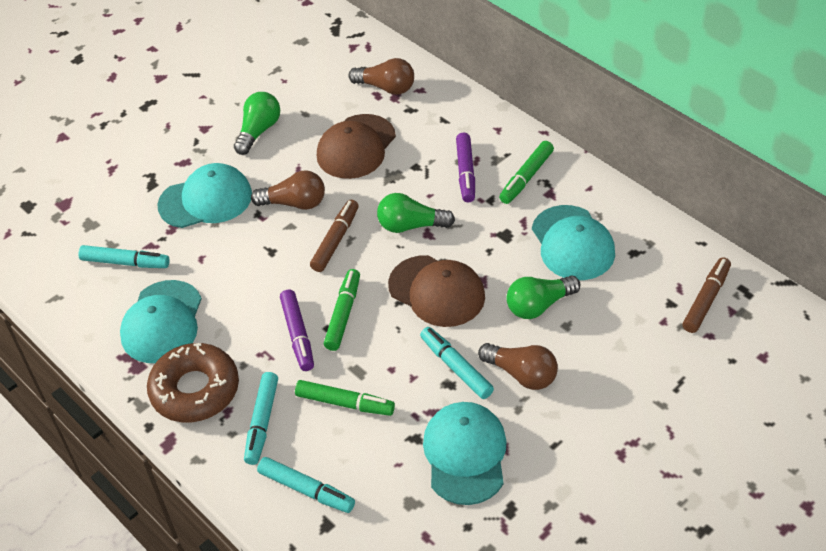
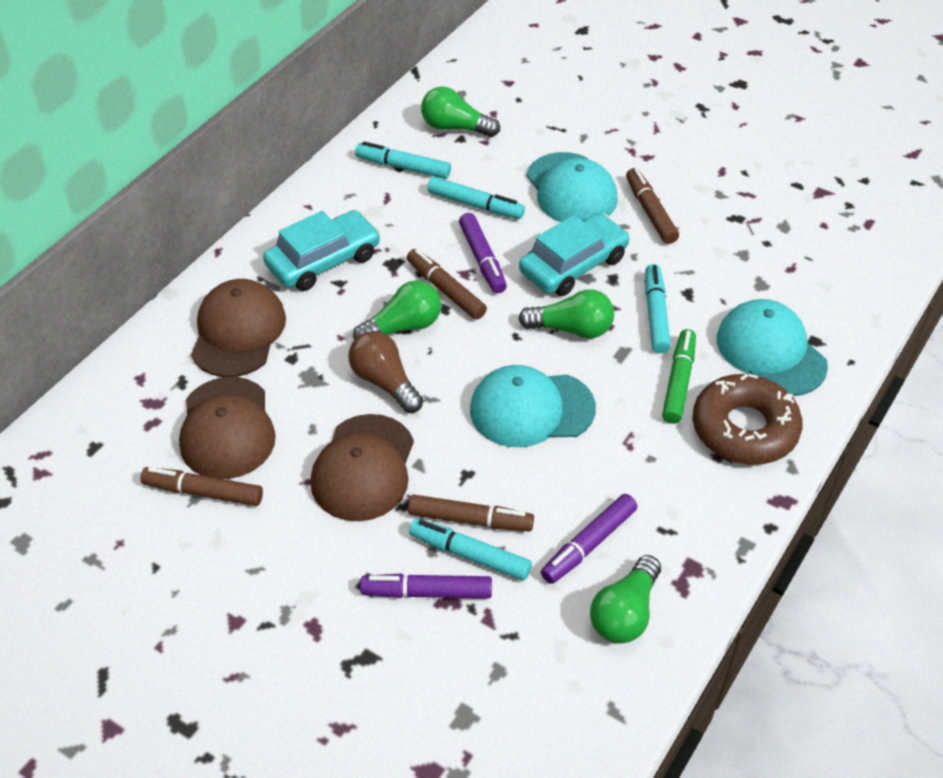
brown cap: 2 -> 3
brown light bulb: 3 -> 1
brown marker: 2 -> 4
green light bulb: 3 -> 4
green marker: 3 -> 1
purple marker: 2 -> 3
turquoise cap: 4 -> 3
turquoise car: 0 -> 2

